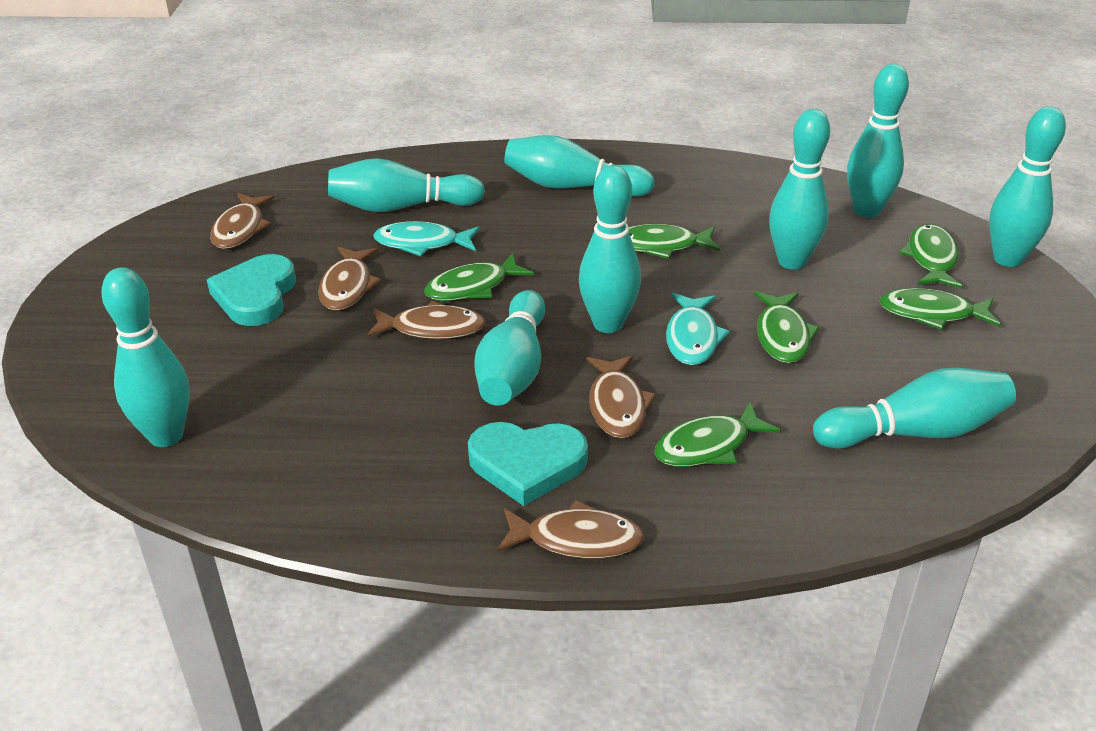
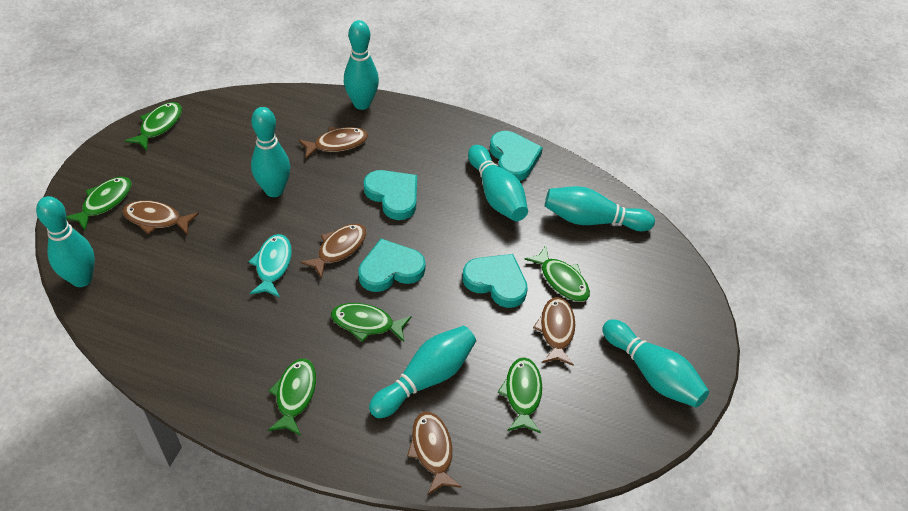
turquoise bowling pin: 9 -> 7
turquoise fish: 2 -> 1
turquoise heart: 2 -> 4

